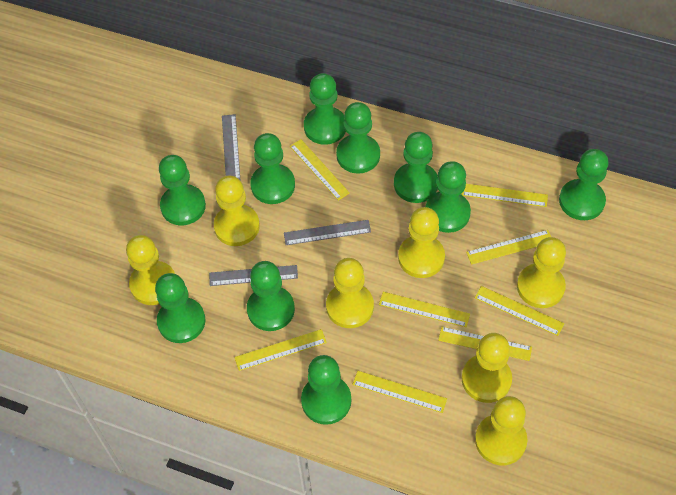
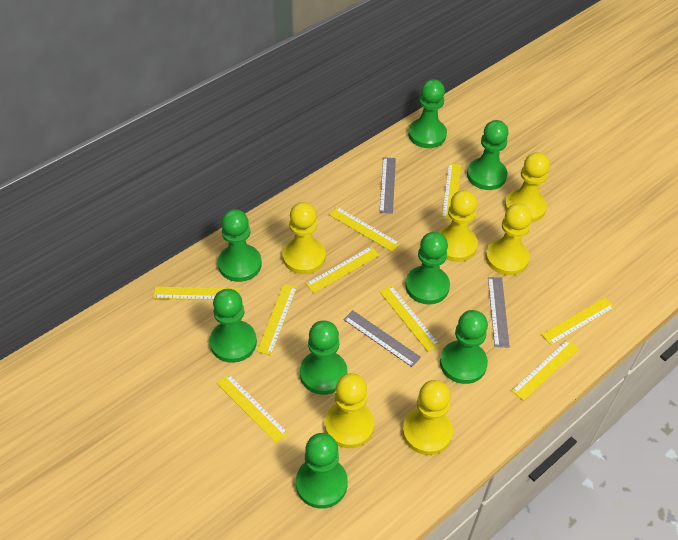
green pawn: 10 -> 8
yellow pawn: 7 -> 6
yellow ruler: 8 -> 9

